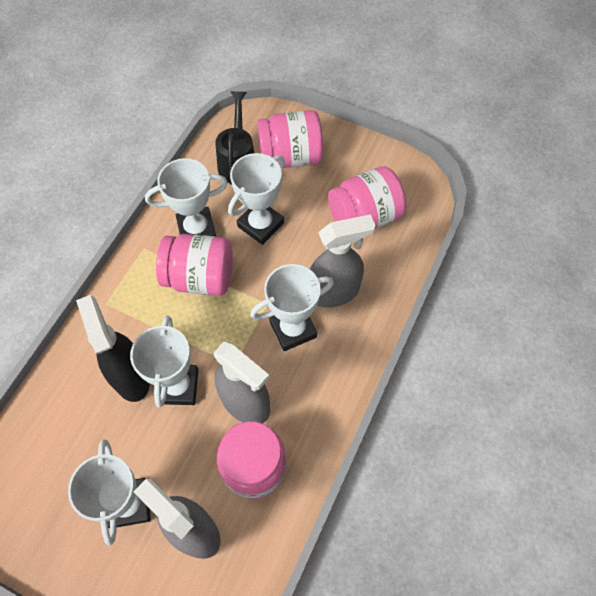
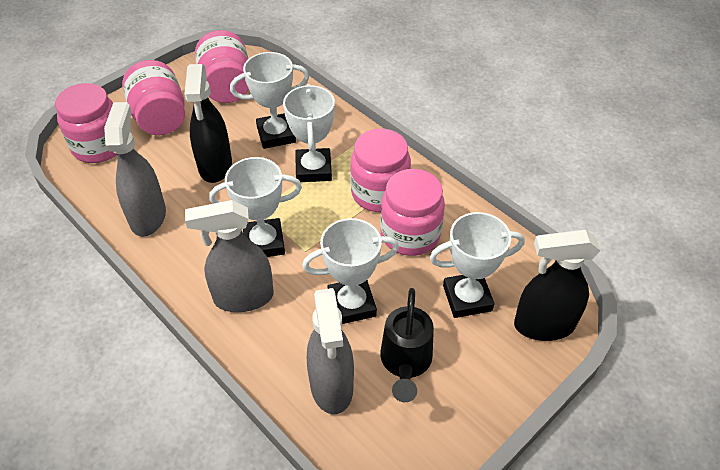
black spray bottle: 1 -> 2
pink jar: 4 -> 5

